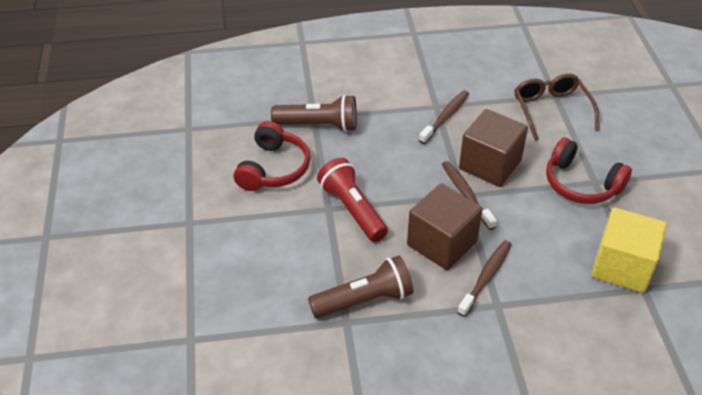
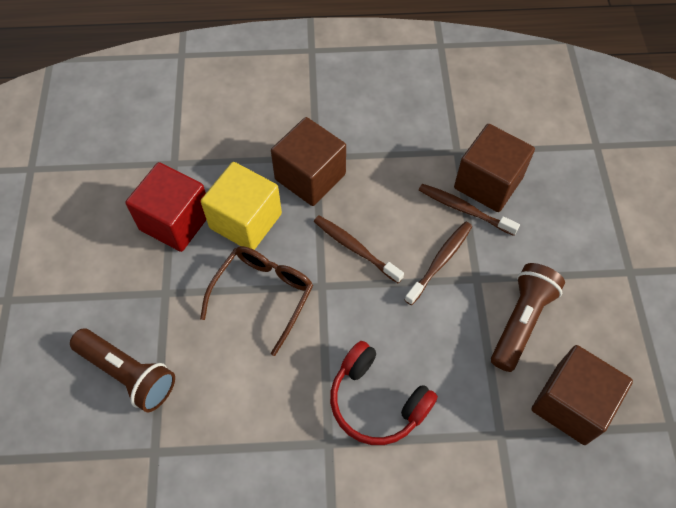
brown cube: 2 -> 3
red cube: 0 -> 1
red flashlight: 1 -> 0
red headphones: 2 -> 1

